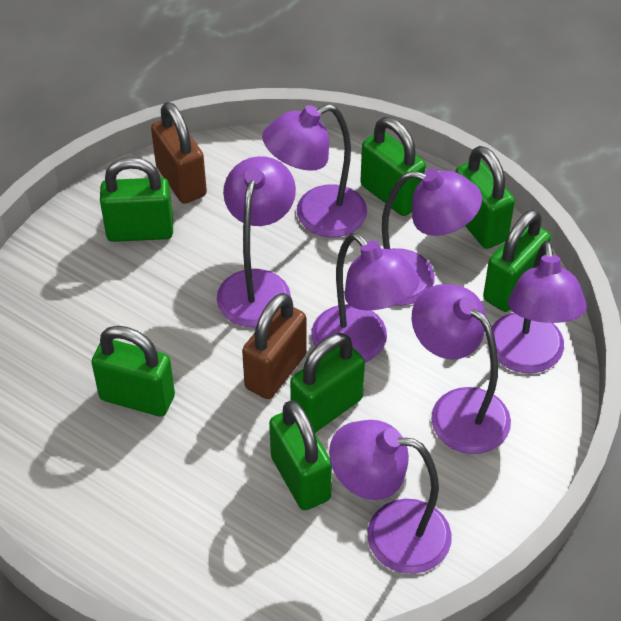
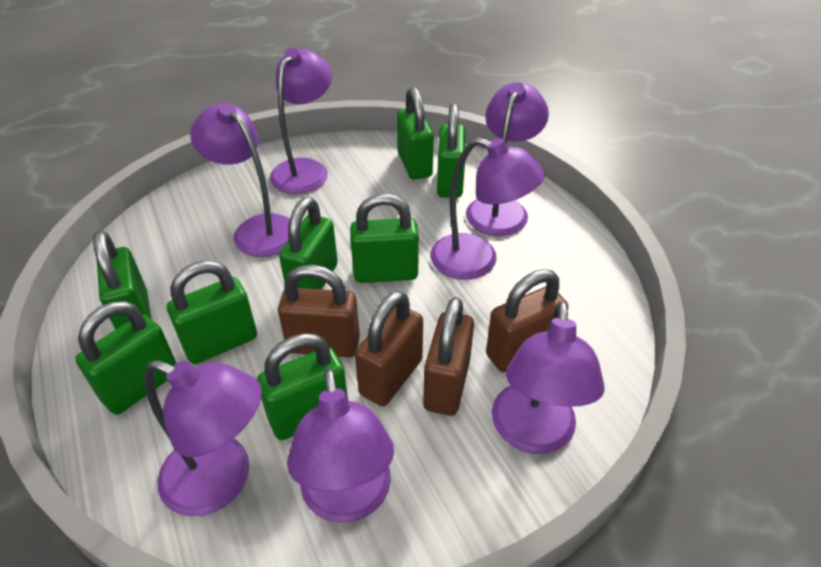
brown padlock: 2 -> 4
green padlock: 7 -> 8

